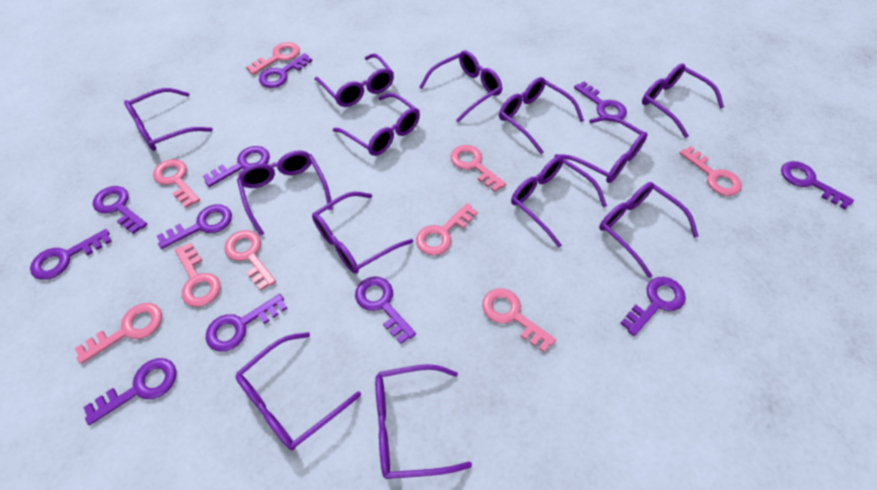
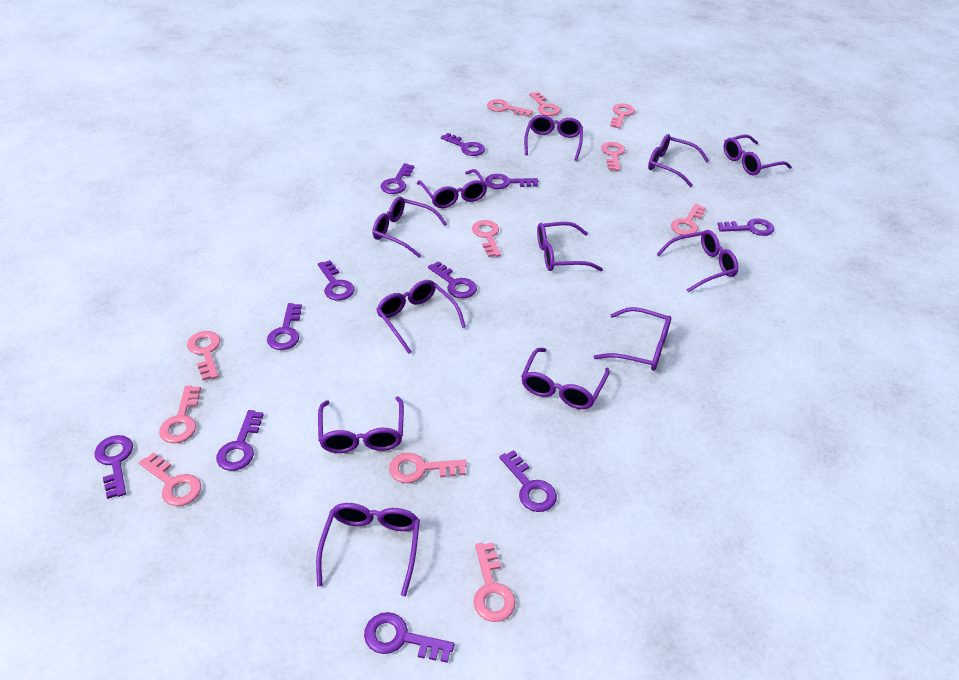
pink key: 9 -> 11
purple glasses: 13 -> 12

